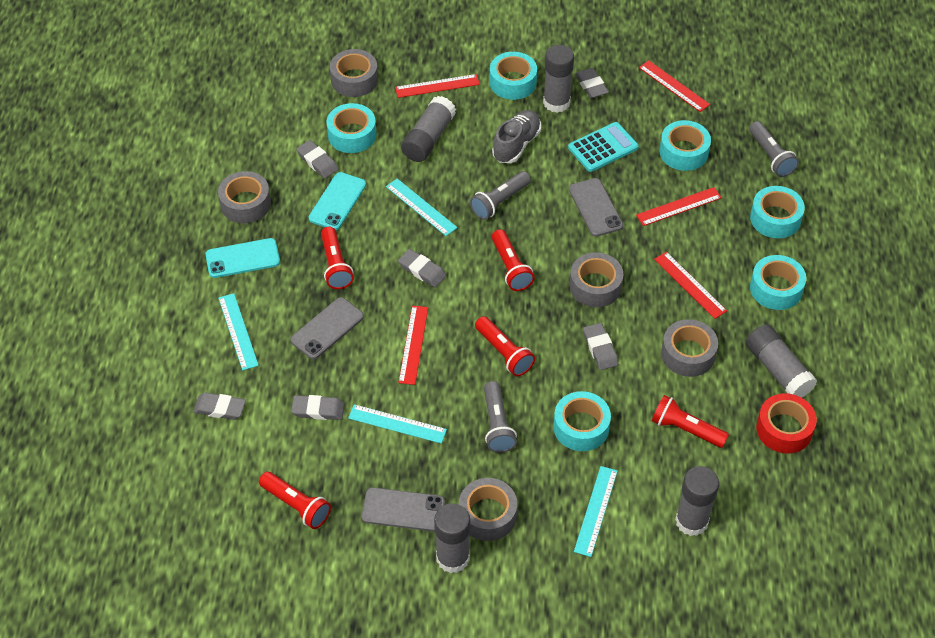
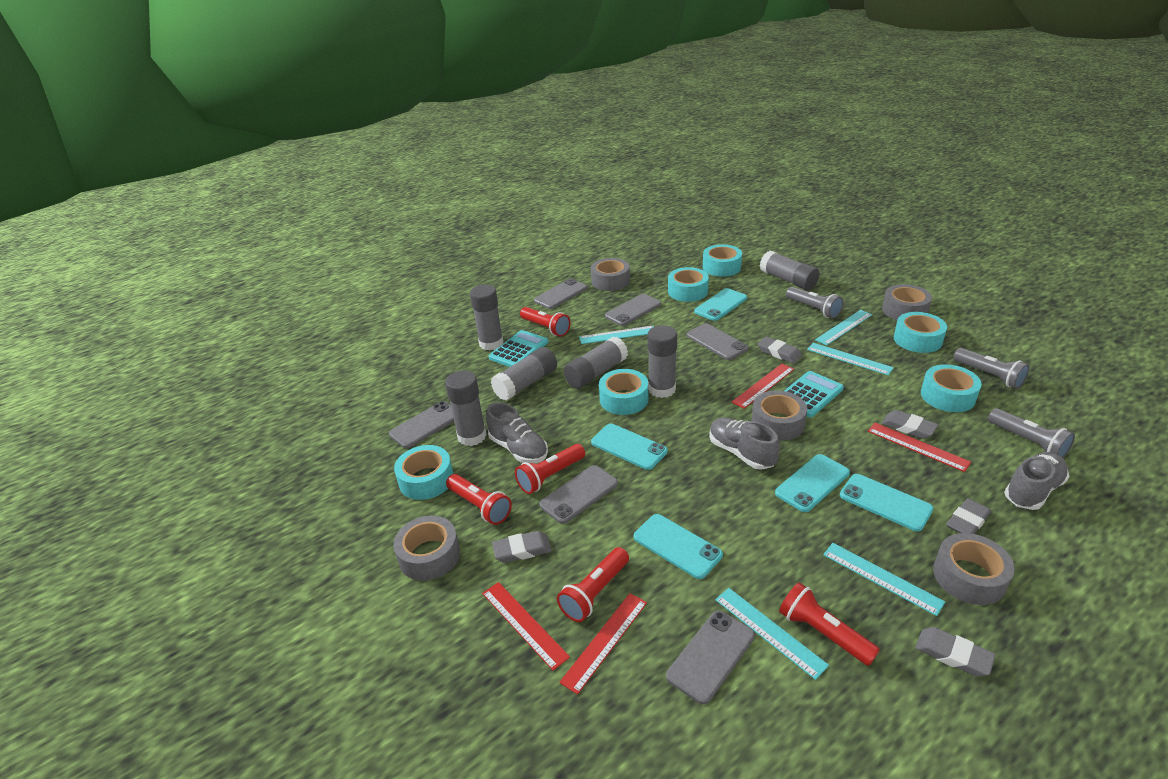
grey eraser: 6 -> 5
grey glue stick: 5 -> 6
grey phone: 3 -> 6
grey shoe: 1 -> 3
red ruler: 5 -> 4
red tape: 1 -> 0
turquoise calculator: 1 -> 2
turquoise phone: 2 -> 5
turquoise ruler: 4 -> 5

